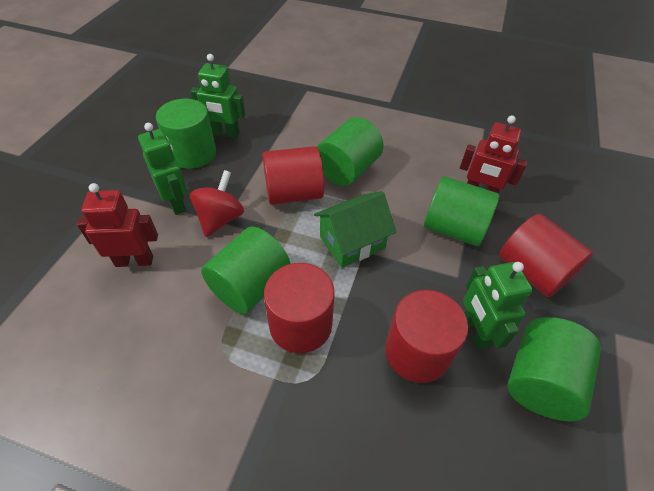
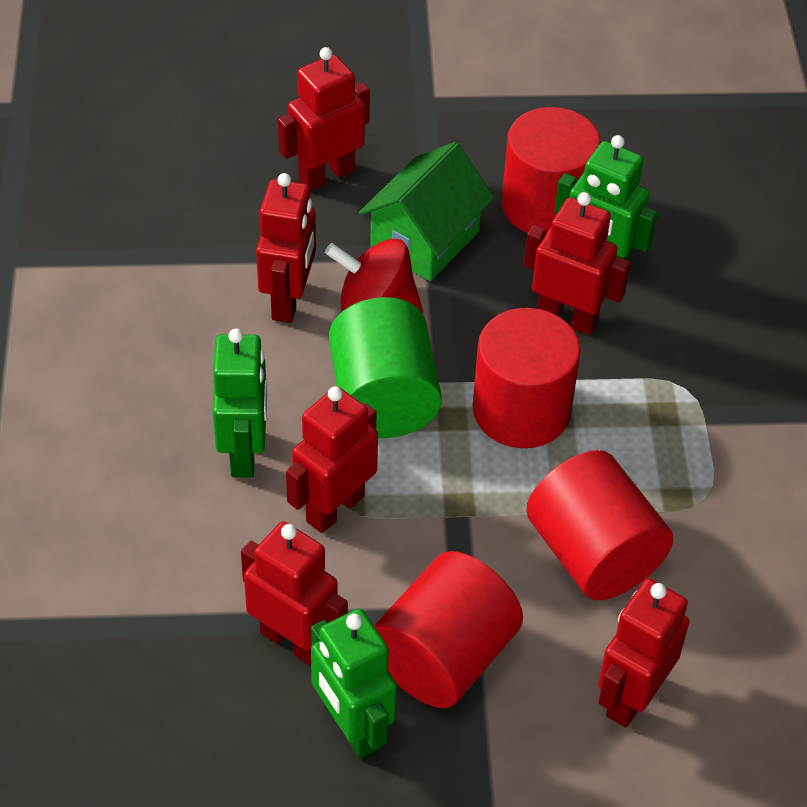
green cylinder: 5 -> 1
red robot: 2 -> 6

